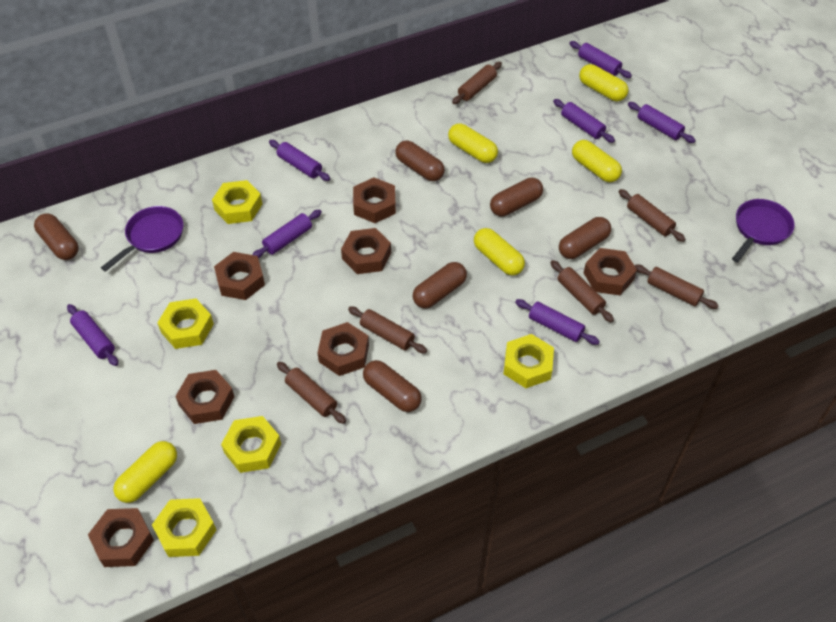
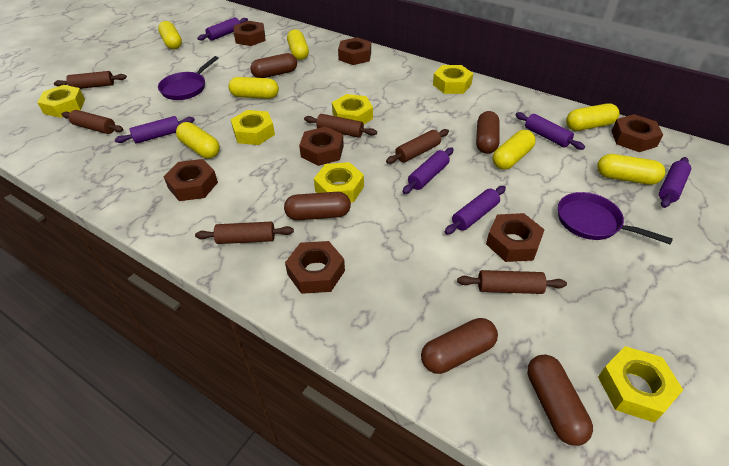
brown capsule: 6 -> 5
purple rolling pin: 7 -> 6
yellow capsule: 5 -> 7
yellow nut: 5 -> 6

